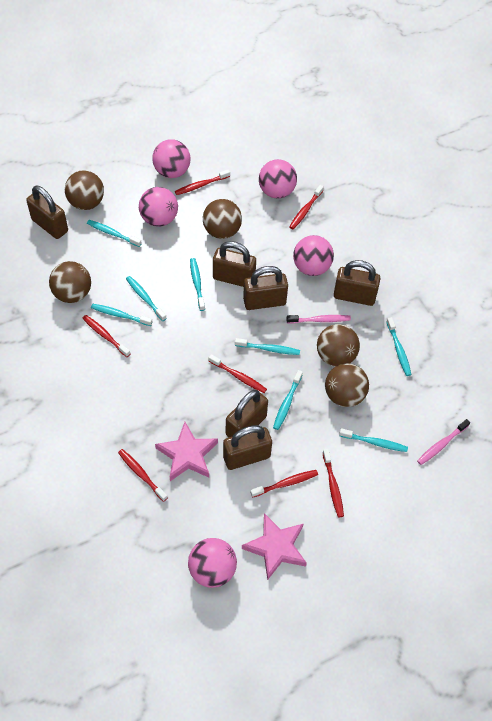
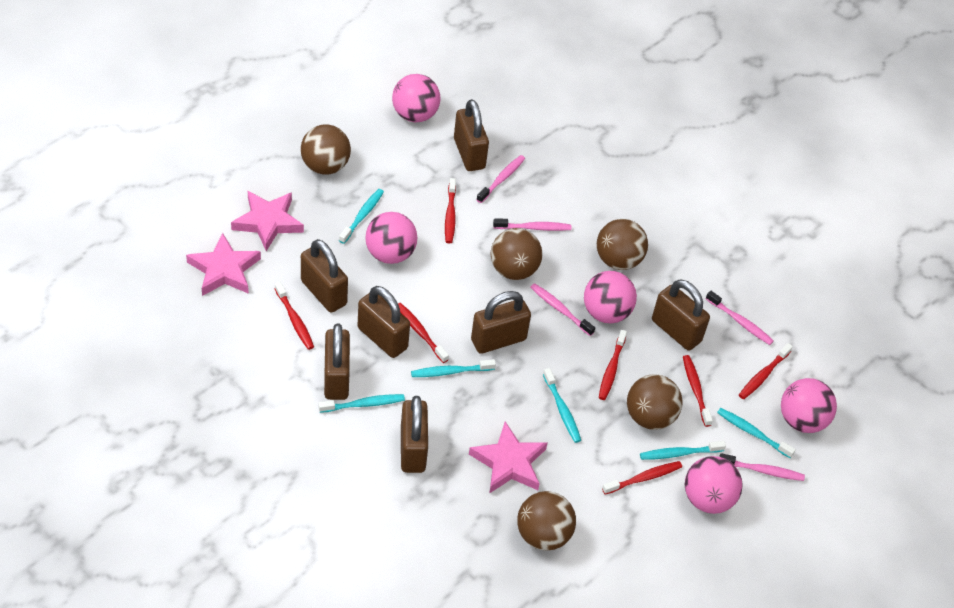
brown padlock: 6 -> 7
pink star: 2 -> 3
pink toothbrush: 2 -> 5
turquoise toothbrush: 8 -> 6

